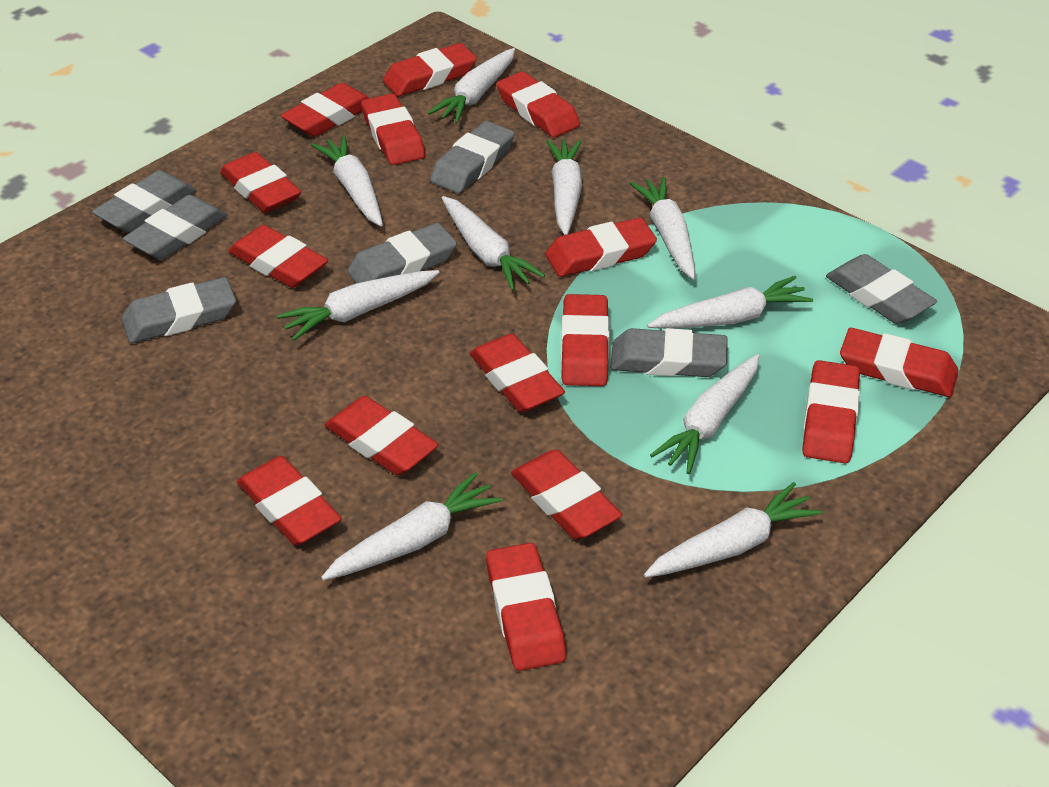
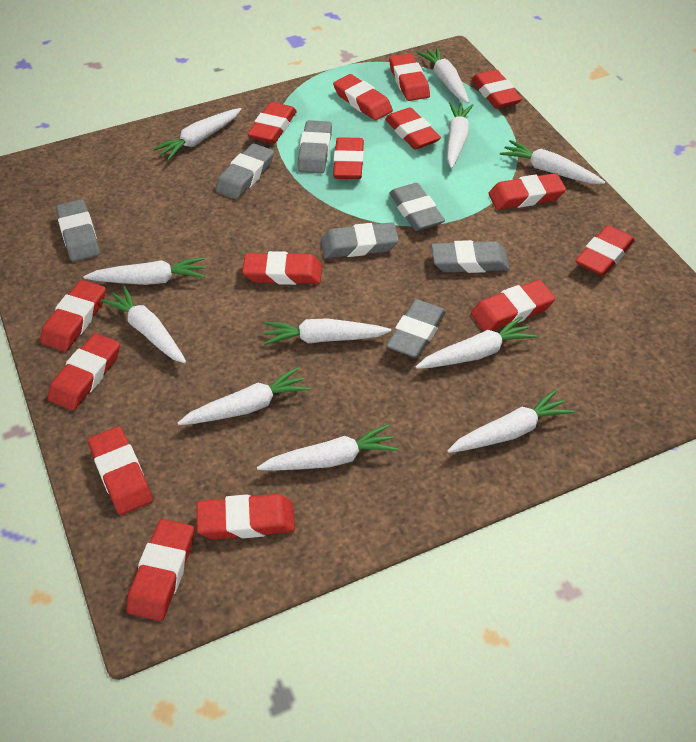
white carrot: 10 -> 11

